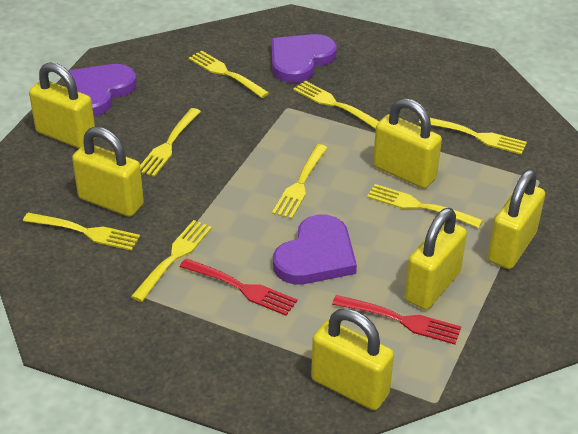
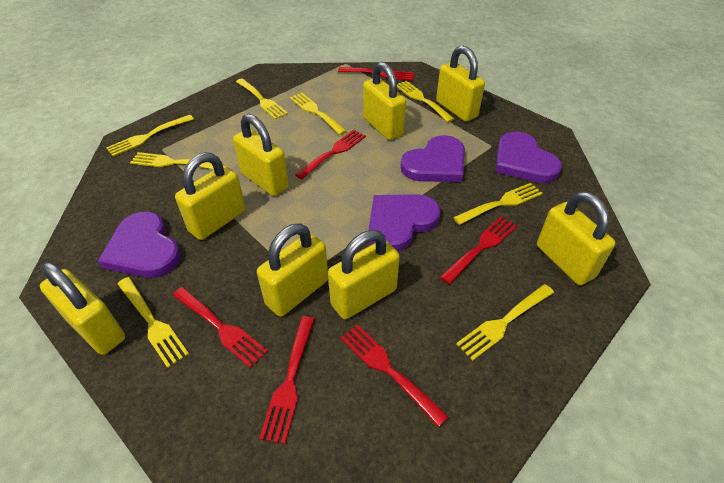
purple heart: 3 -> 4
red fork: 2 -> 6
yellow padlock: 6 -> 8

